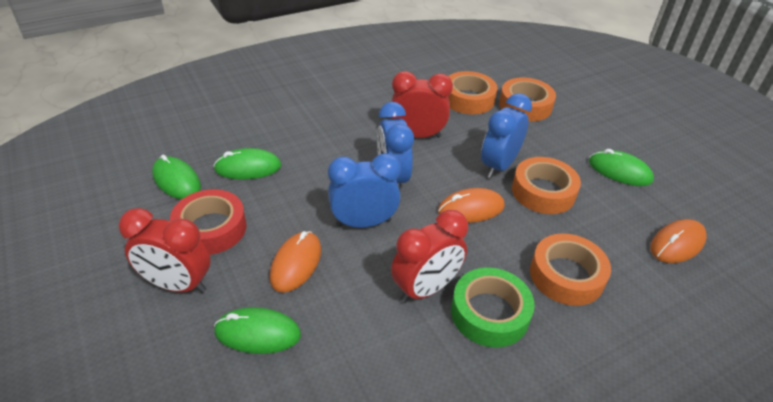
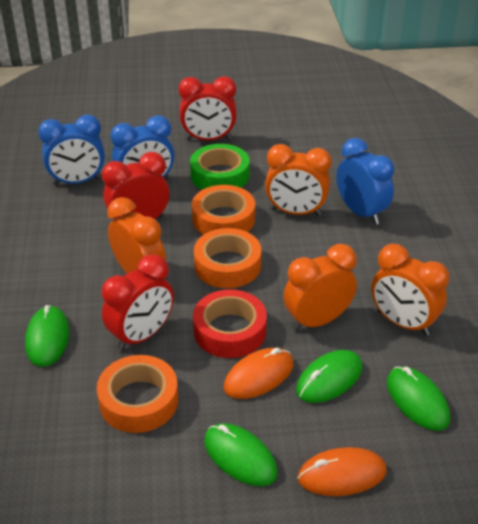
orange clock: 0 -> 4
orange mouse: 3 -> 2
orange tape: 4 -> 3

